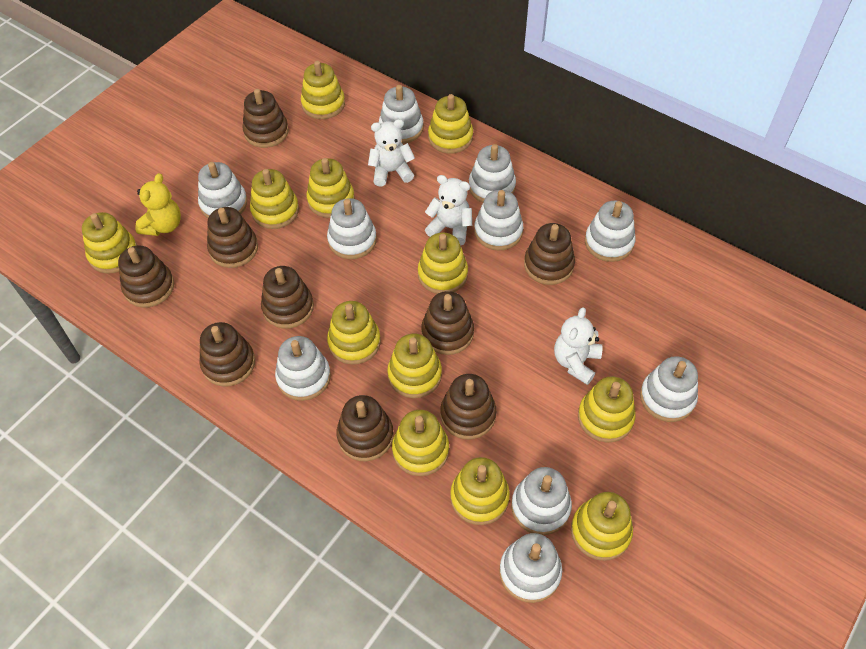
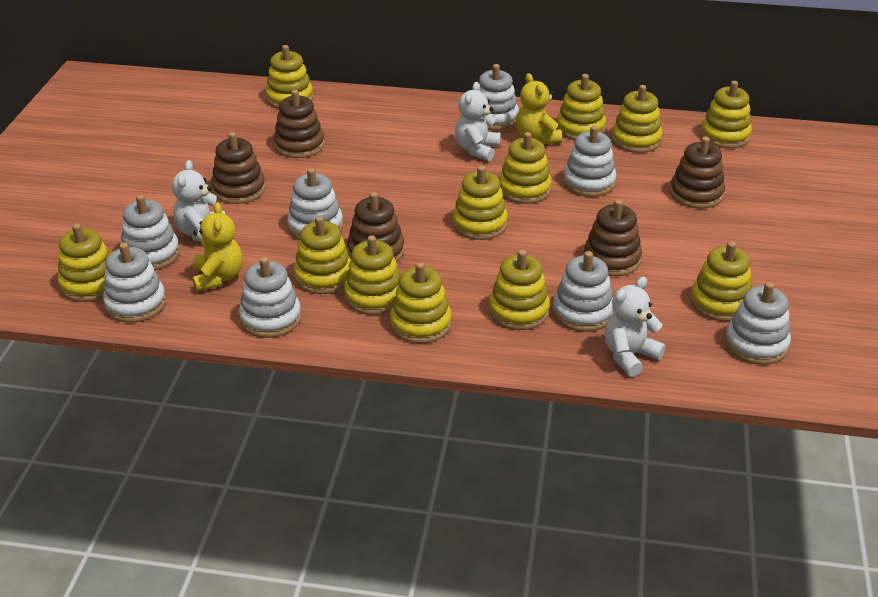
brown stacking toy: 9 -> 5
white stacking toy: 10 -> 8
yellow teddy bear: 1 -> 2

